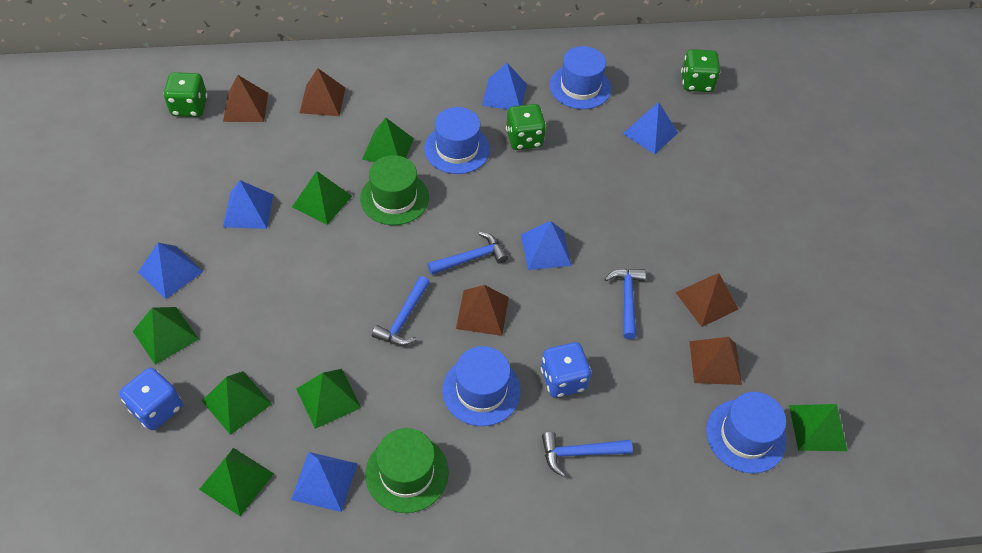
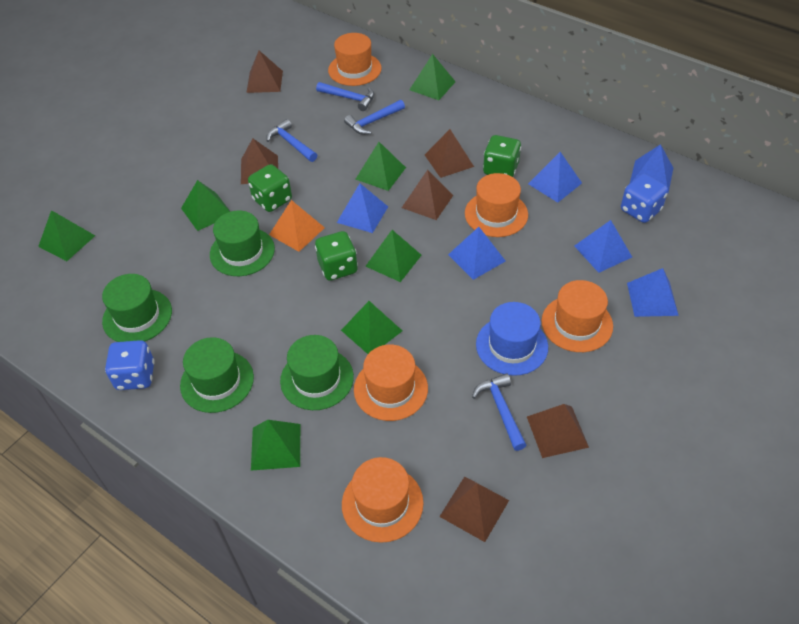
blue hat: 4 -> 1
brown pyramid: 5 -> 6
green hat: 2 -> 4
orange hat: 0 -> 5
orange pyramid: 0 -> 1

